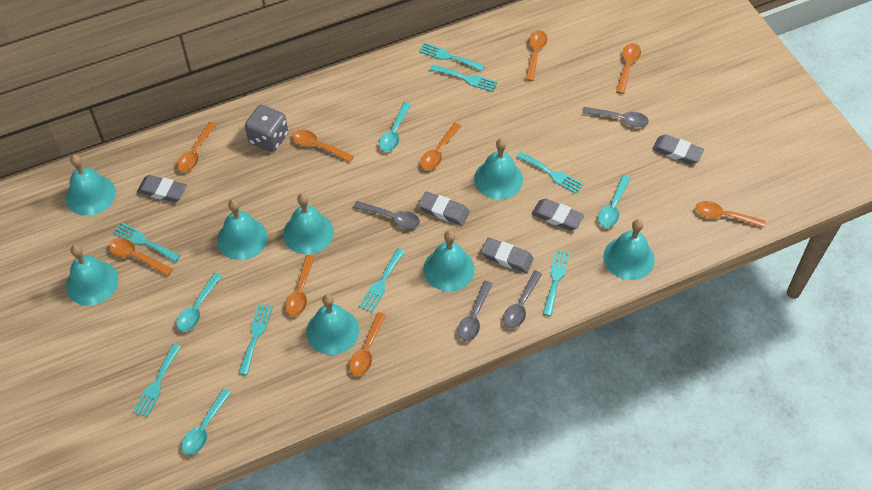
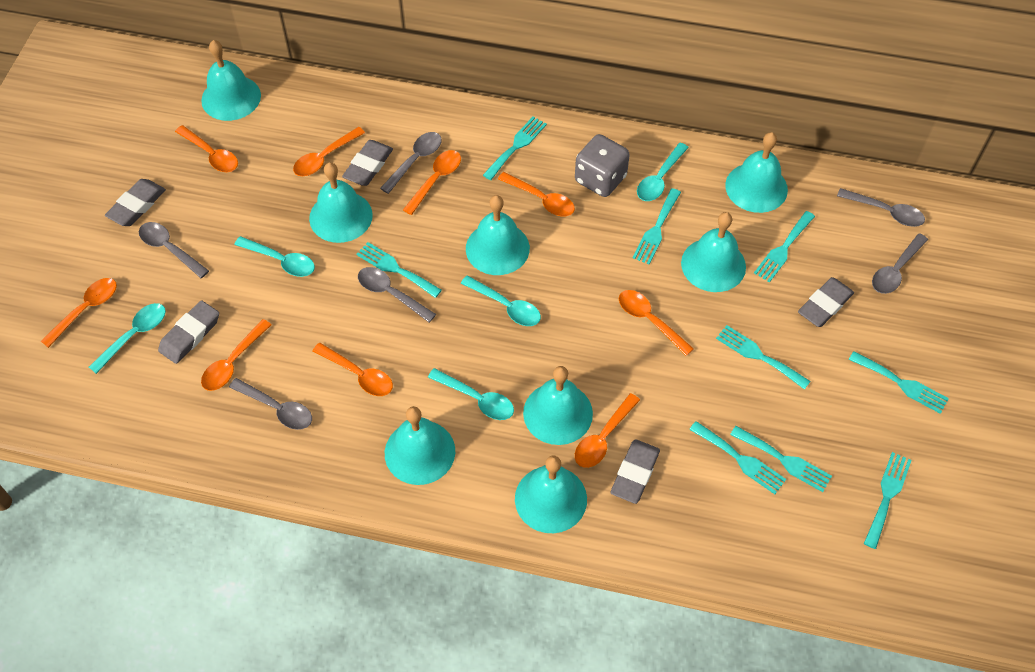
grey spoon: 4 -> 6
turquoise fork: 8 -> 9
turquoise spoon: 4 -> 5

